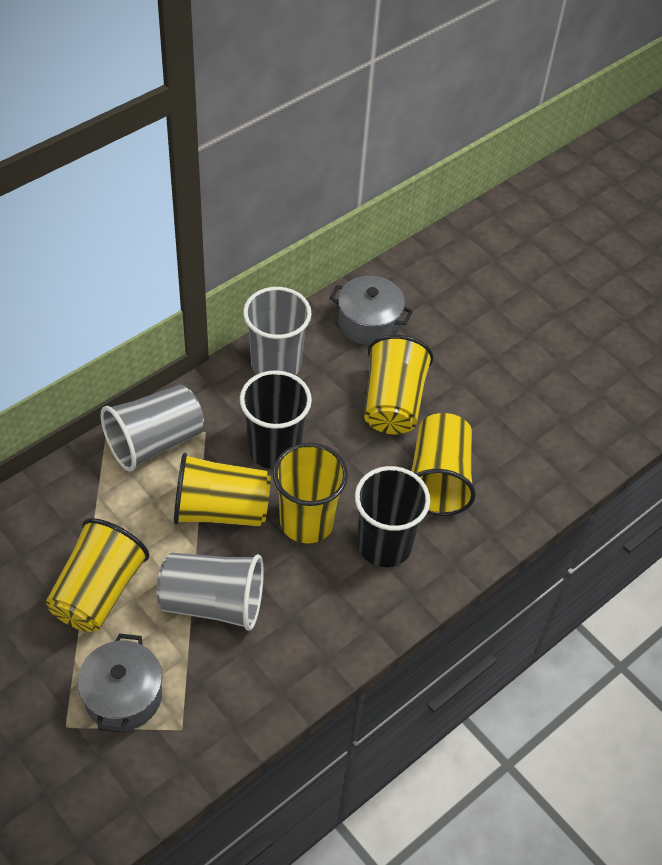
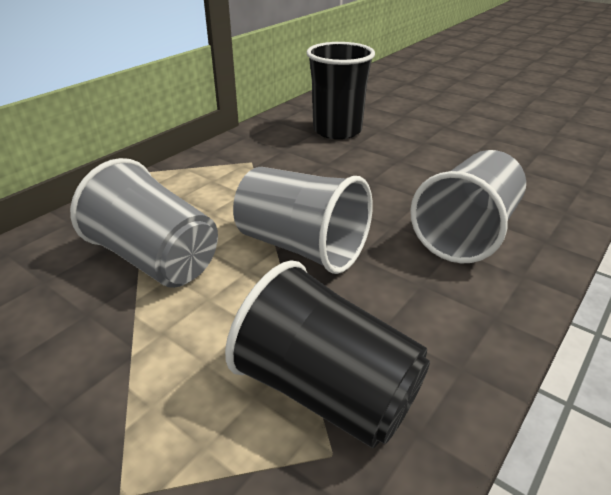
grey pot: 2 -> 0
yellow cup: 5 -> 0

